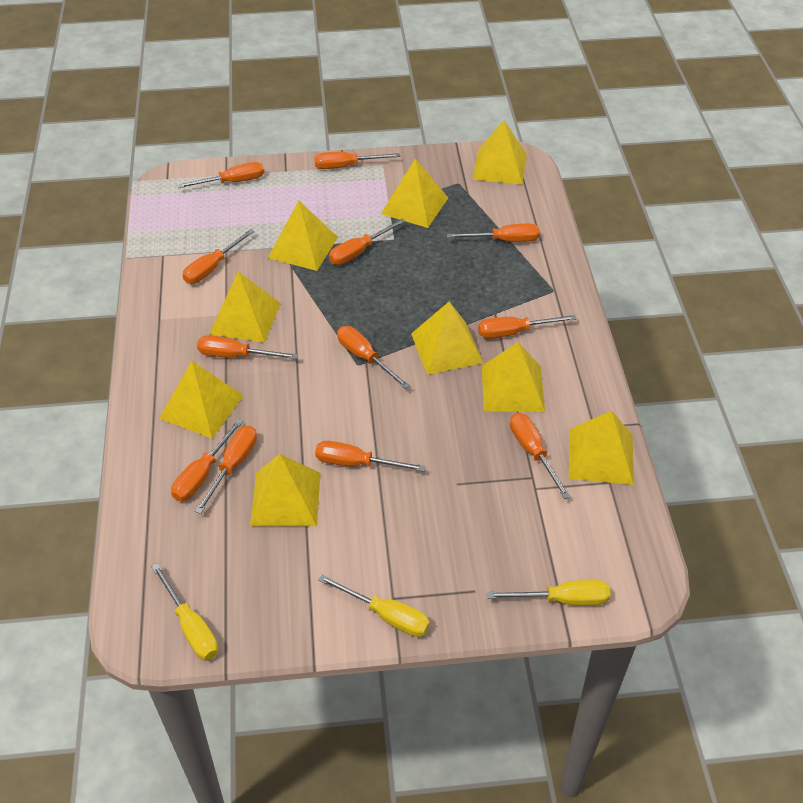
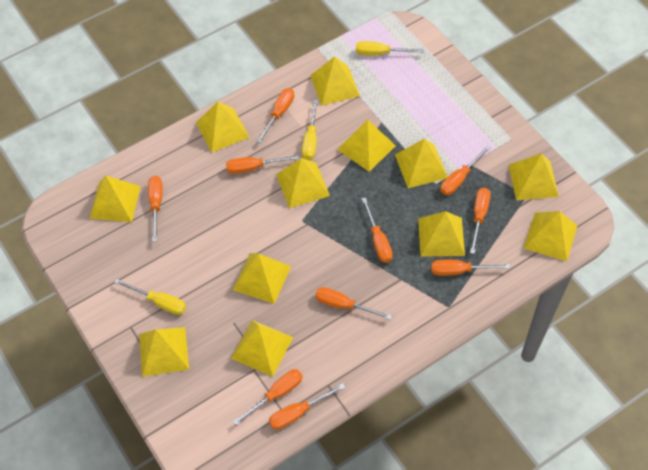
orange screwdriver: 12 -> 10
yellow pyramid: 9 -> 12

